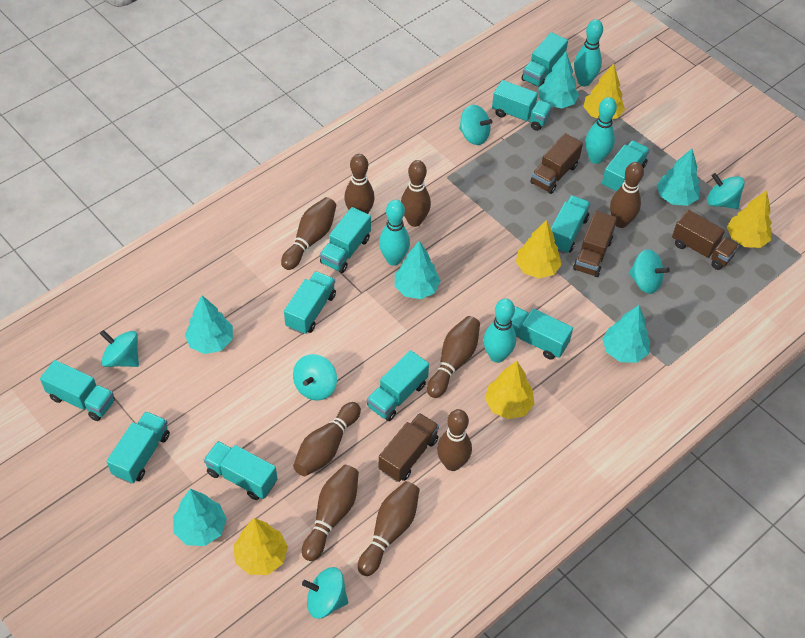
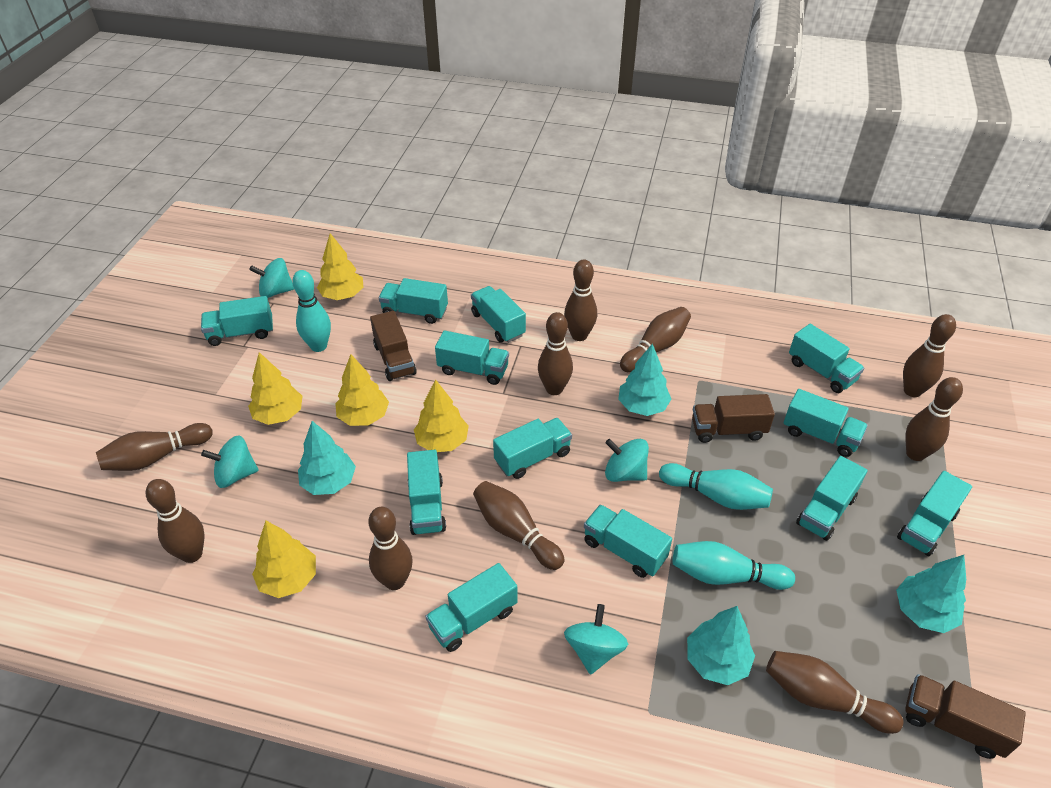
brown bowling pin: 9 -> 10
brown truck: 4 -> 3
turquoise bowling pin: 4 -> 3
turquoise spinning top: 6 -> 4
turquoise tree: 6 -> 4
turquoise truck: 11 -> 12

